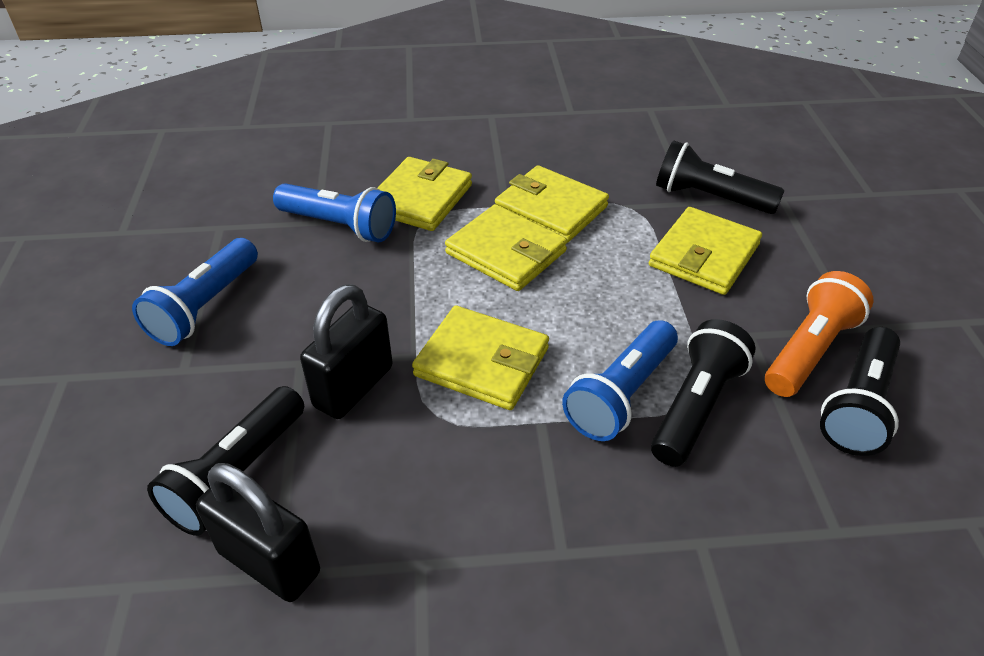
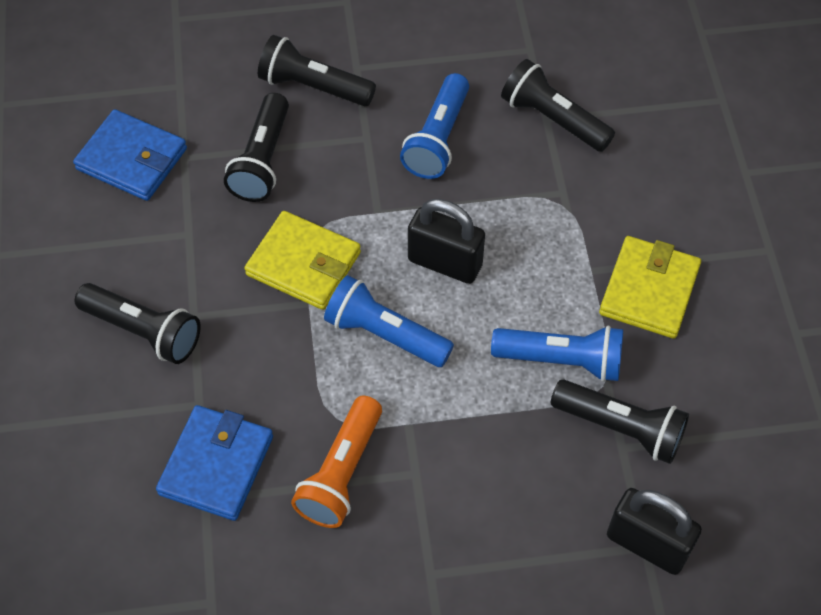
black flashlight: 4 -> 5
blue wallet: 0 -> 2
yellow wallet: 5 -> 2

